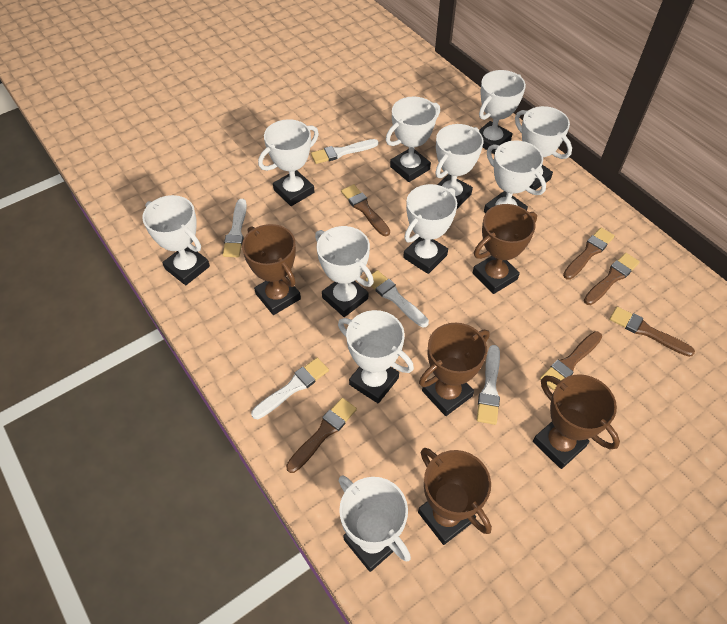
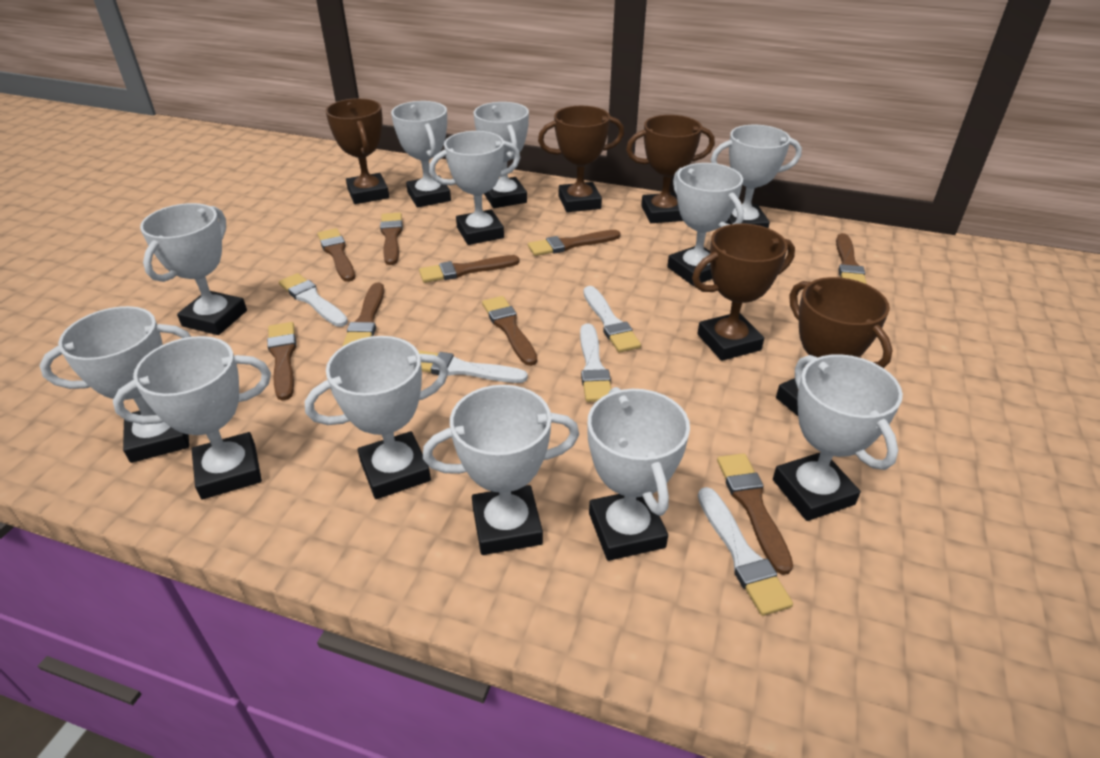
brown brush: 6 -> 9
white trophy: 11 -> 12

